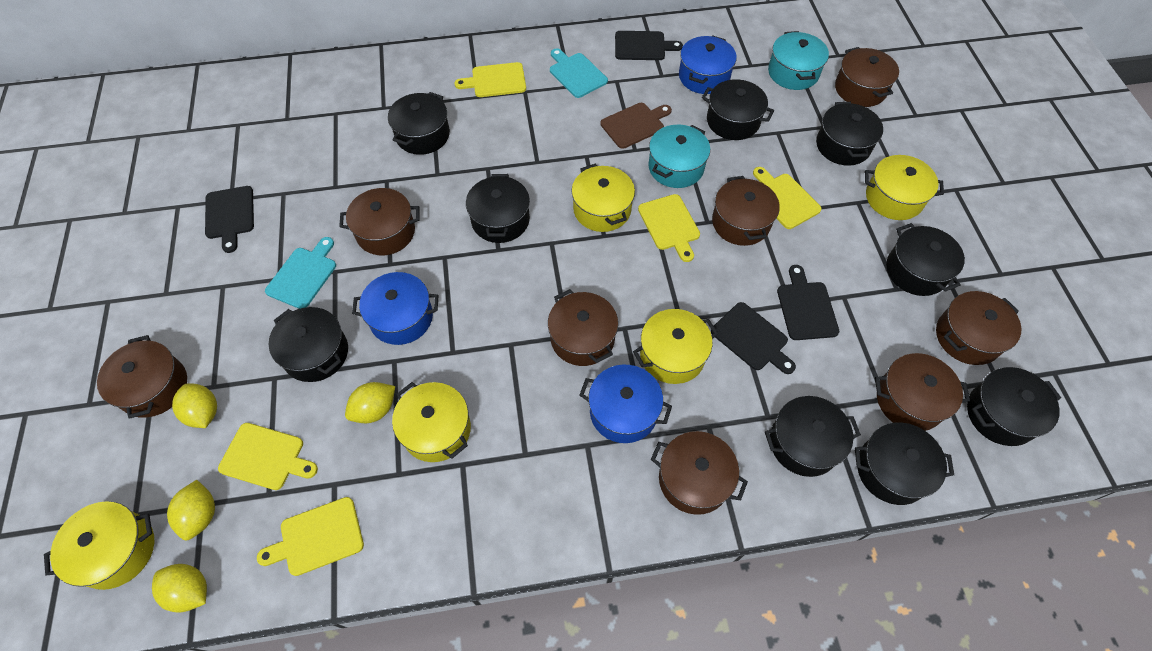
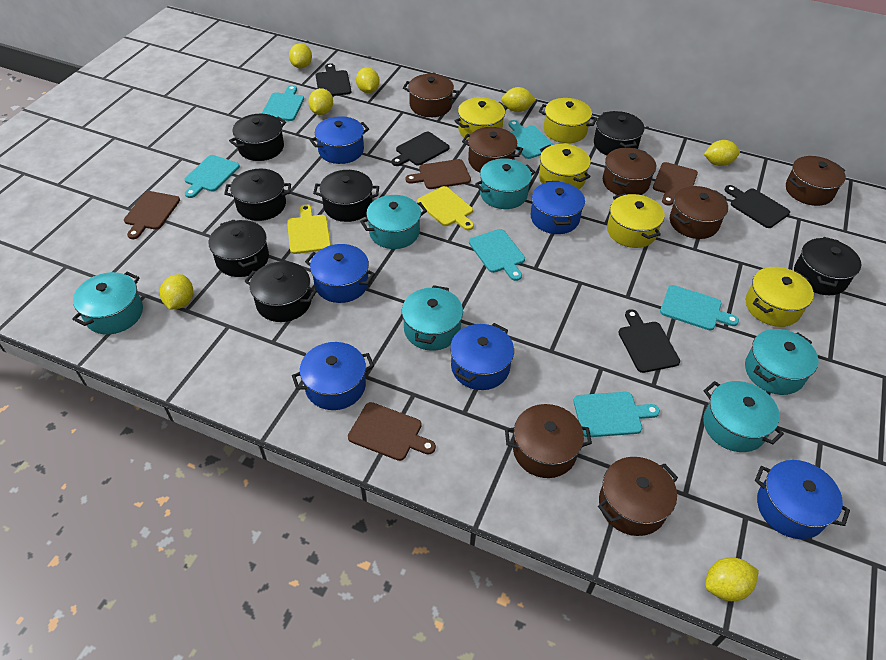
black pot: 9 -> 7
blue pot: 3 -> 6
brown cutting board: 1 -> 4
brown pot: 8 -> 7
turquoise cutting board: 2 -> 6
turquoise pot: 2 -> 6
yellow cutting board: 5 -> 2
yellow lemon: 4 -> 7

